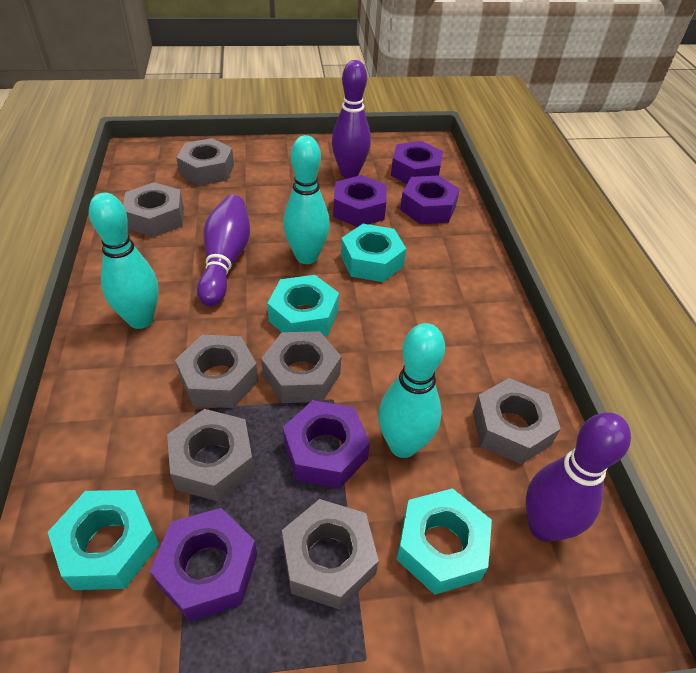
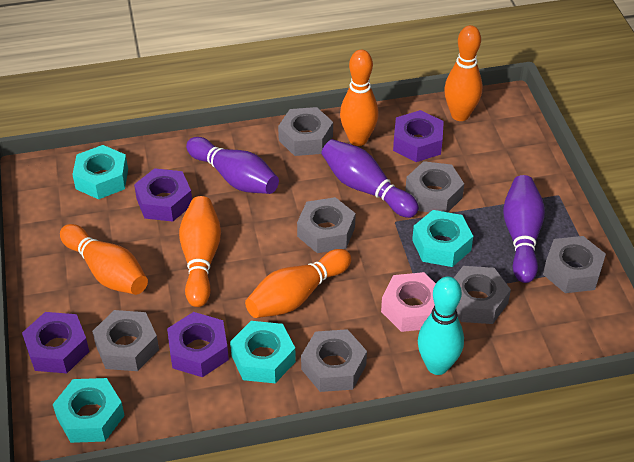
orange bowling pin: 0 -> 5
pink nut: 0 -> 1
purple nut: 5 -> 4
turquoise bowling pin: 3 -> 1

